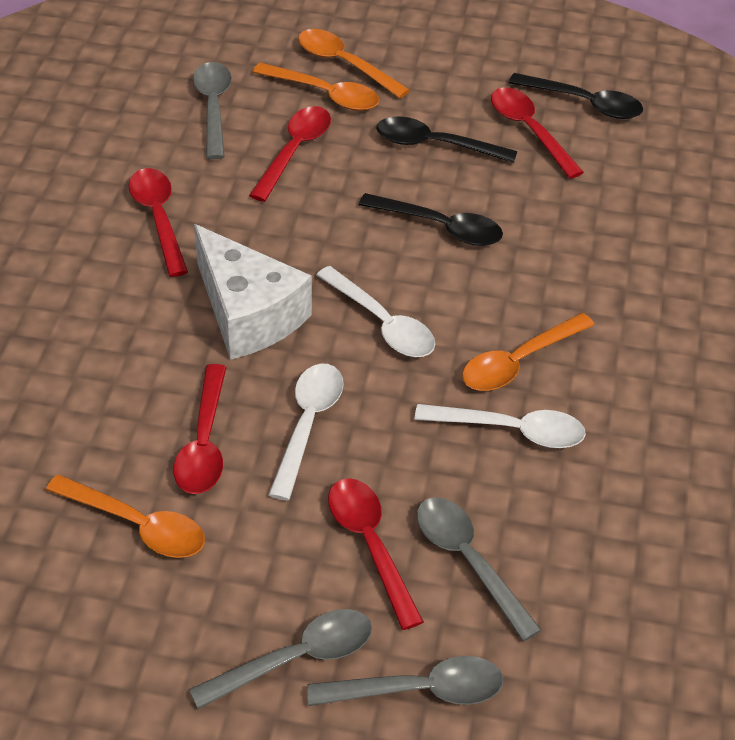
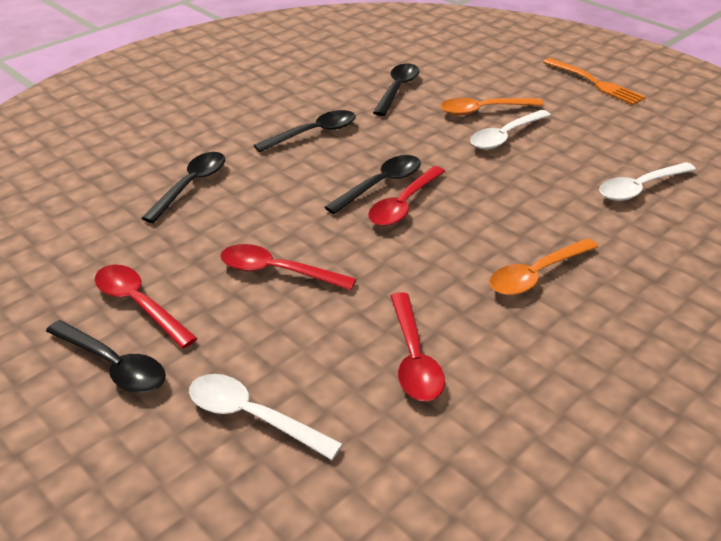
black spoon: 3 -> 5
grey spoon: 4 -> 0
orange fork: 0 -> 1
orange spoon: 4 -> 2
red spoon: 5 -> 4
white cheese: 1 -> 0

